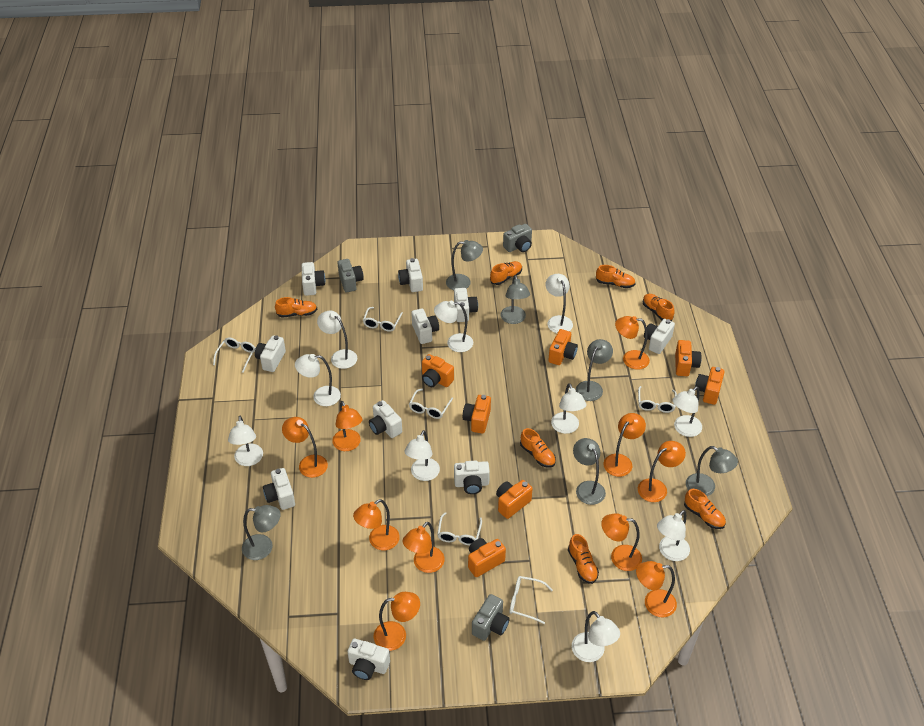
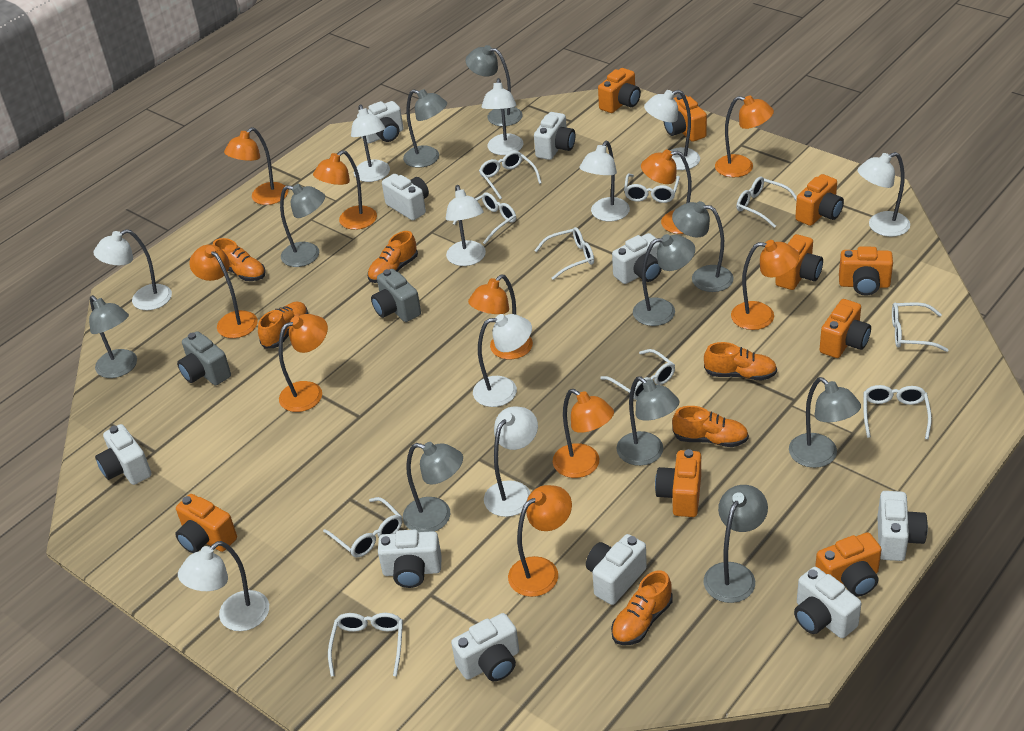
grey camera: 3 -> 2
grey lamp: 6 -> 10
orange camera: 7 -> 9
orange shoe: 7 -> 6
white glasses: 6 -> 10

